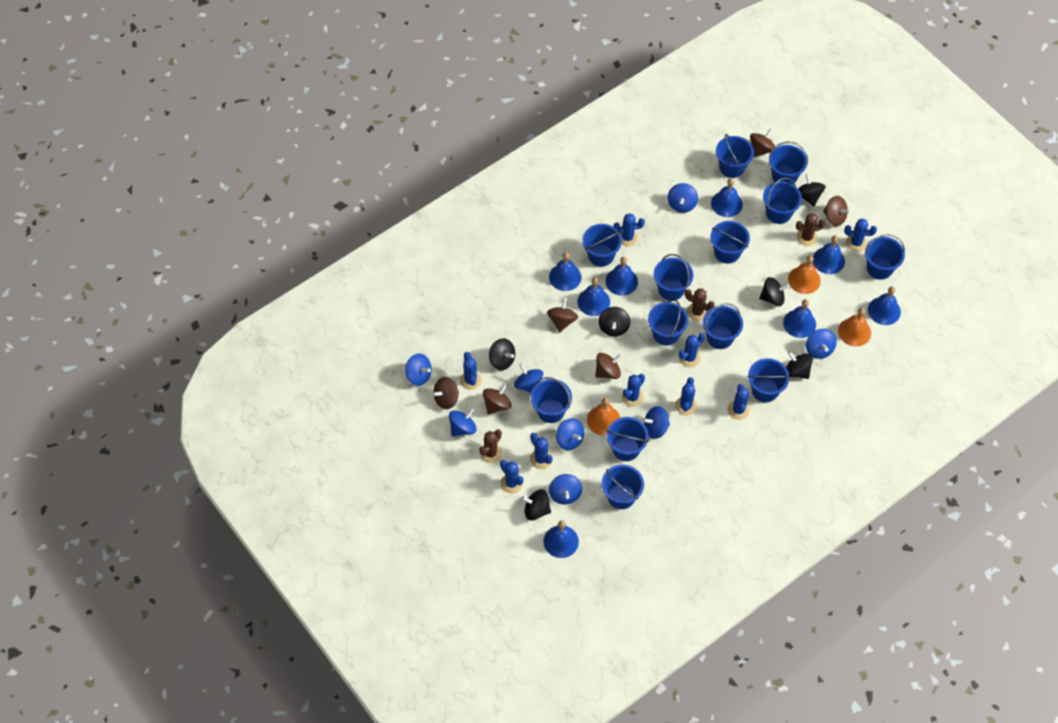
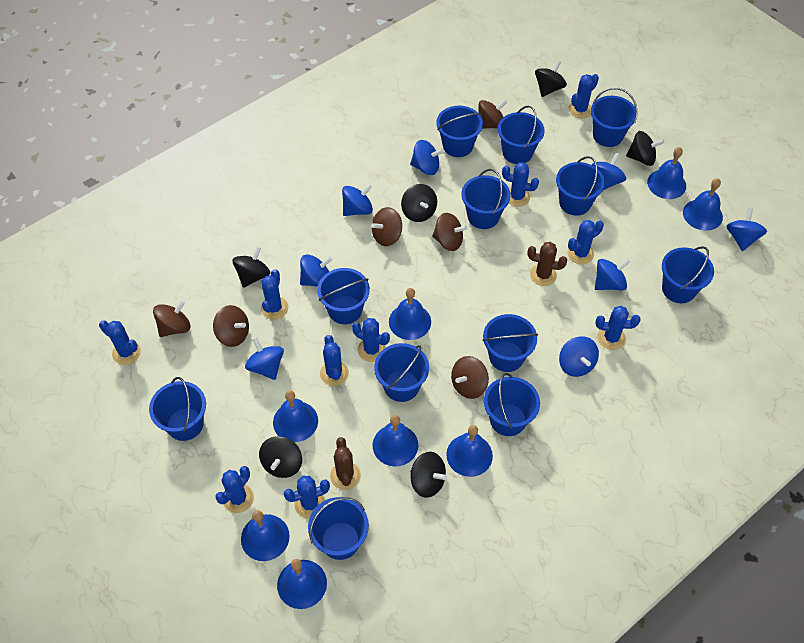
blue bucket: 13 -> 12
blue cactus: 9 -> 10
brown cactus: 3 -> 2
orange bell: 3 -> 0

